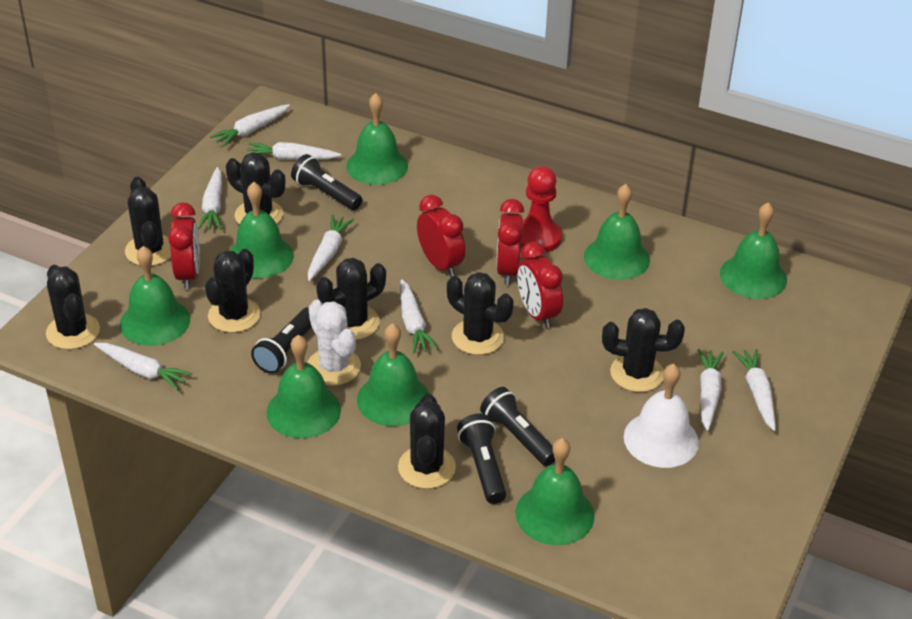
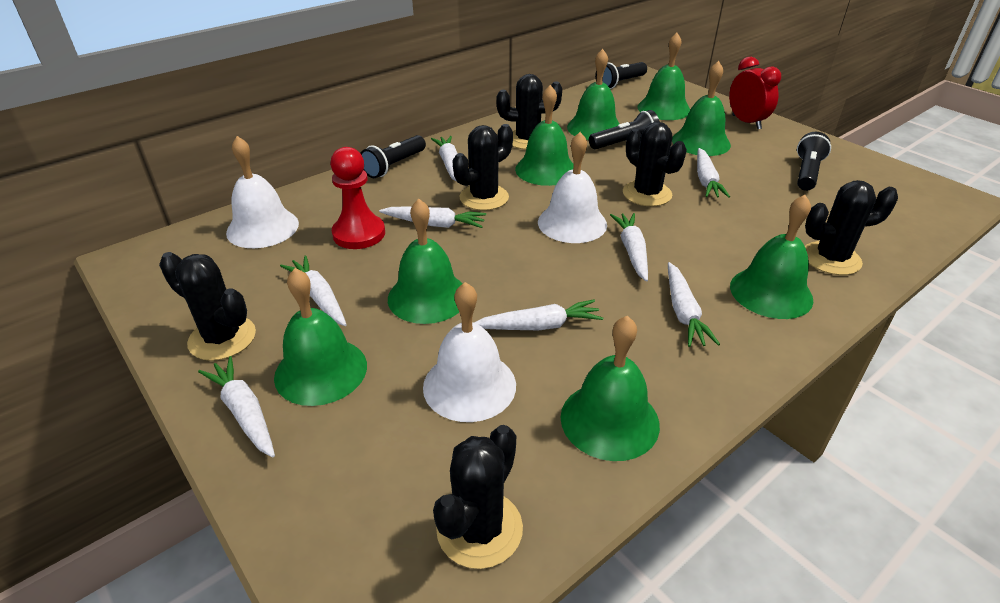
black cactus: 8 -> 6
red clock: 4 -> 1
white bell: 1 -> 3
white cactus: 1 -> 0

